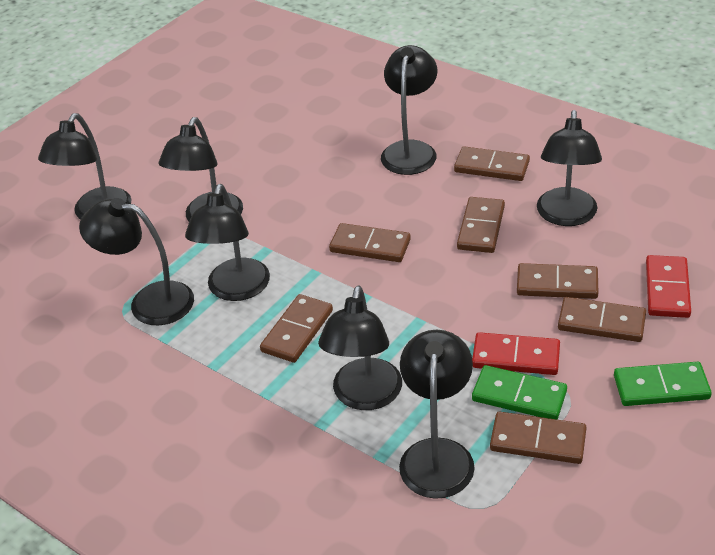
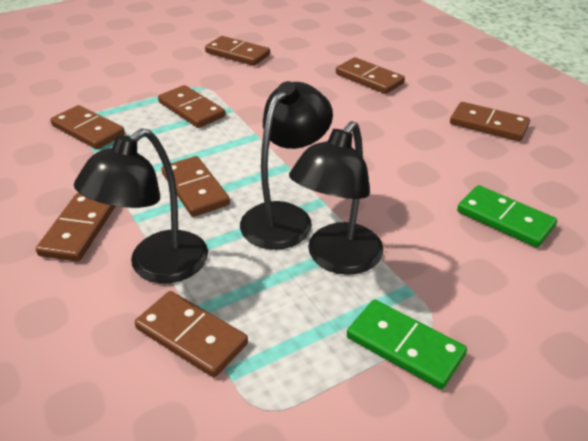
black lamp: 8 -> 3
brown domino: 7 -> 8
red domino: 2 -> 0

